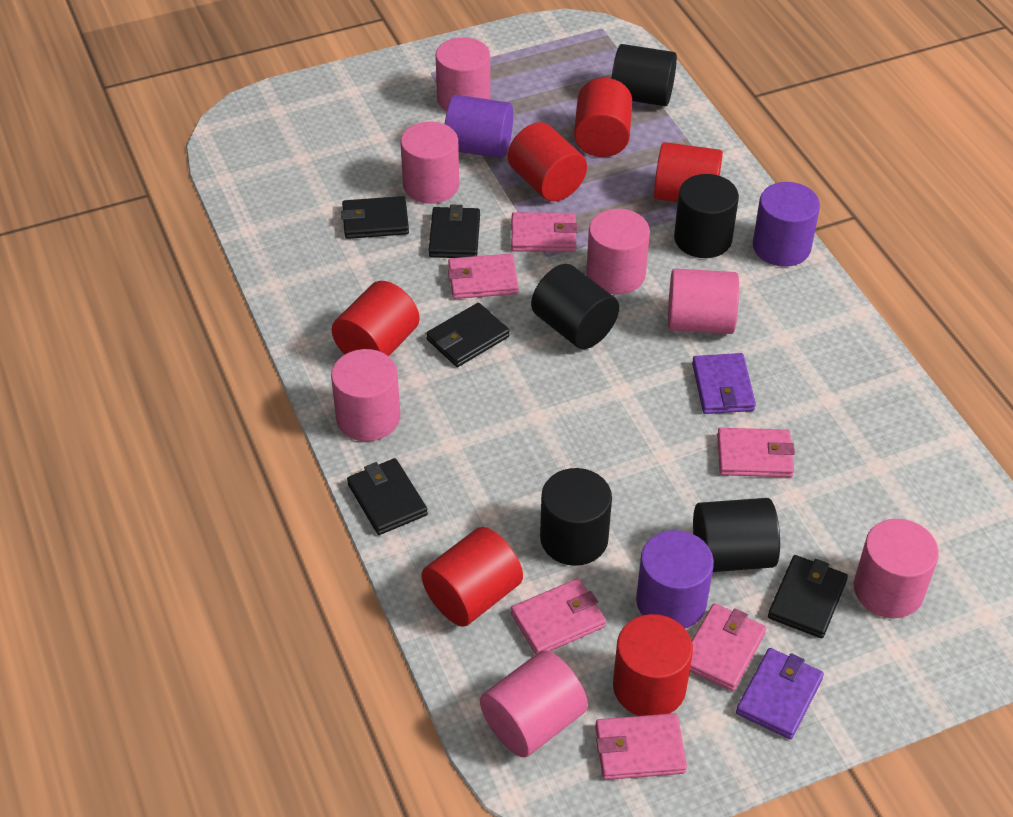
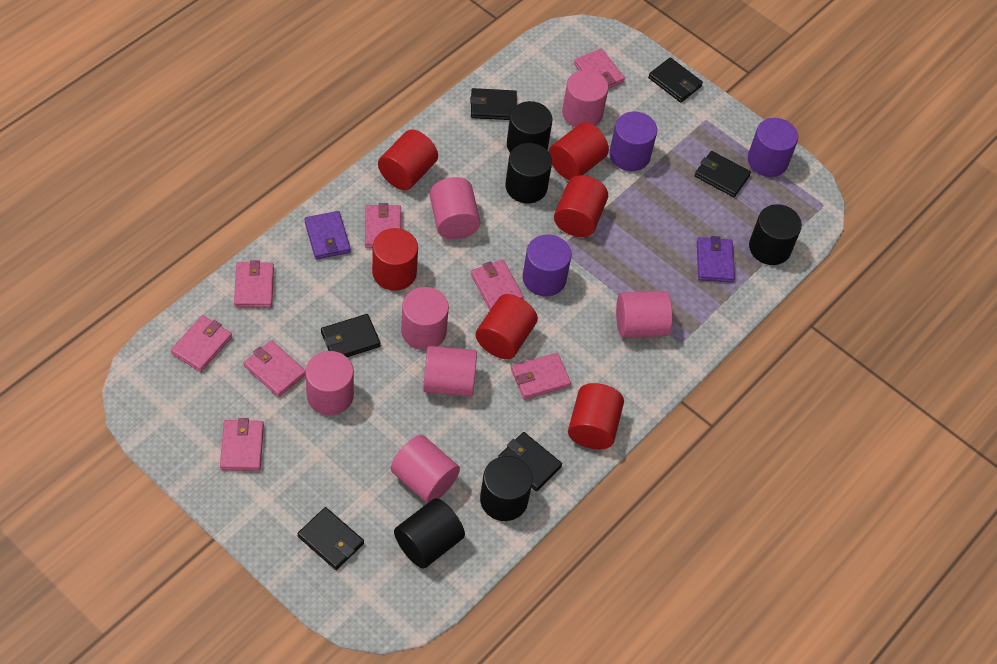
black wallet: 5 -> 6
pink wallet: 6 -> 8

